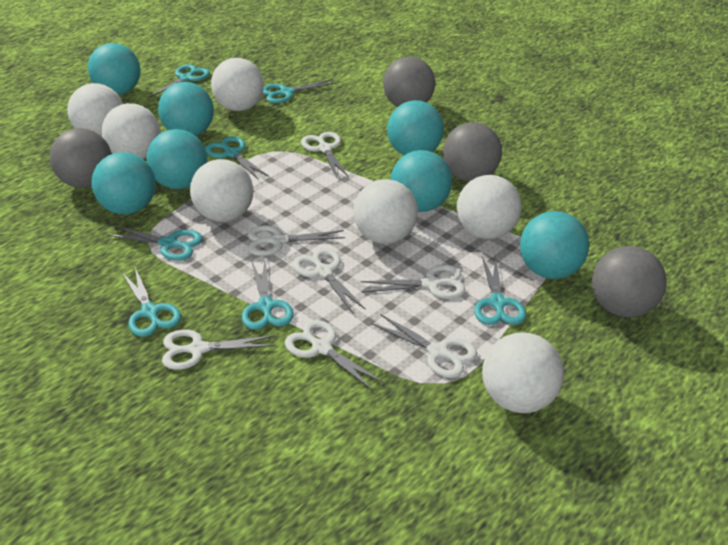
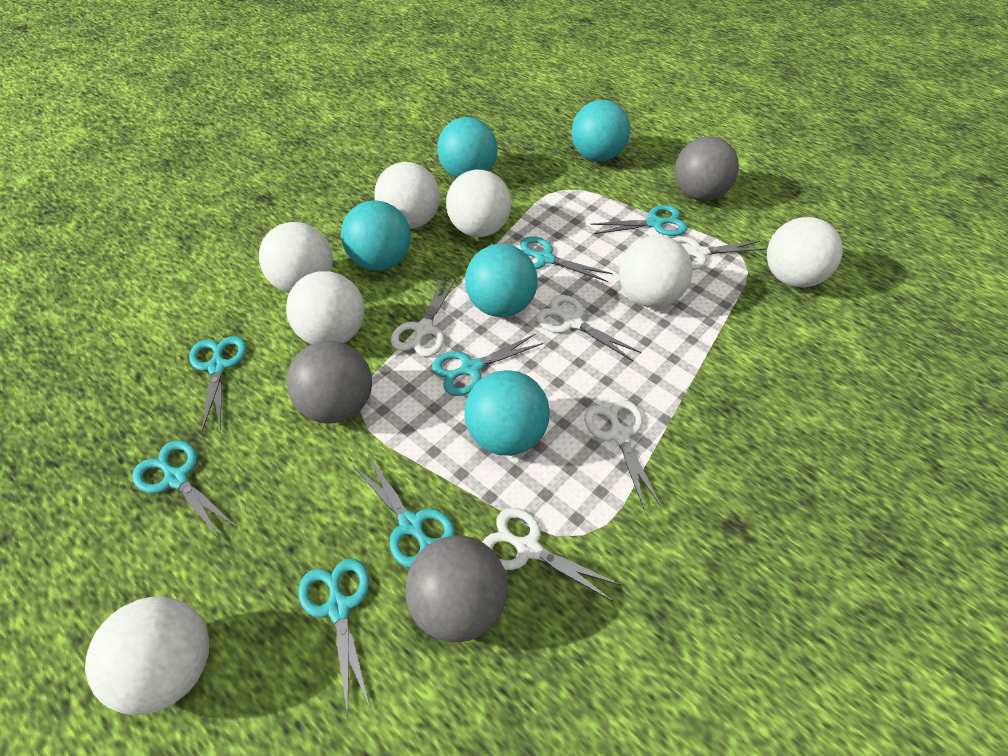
grey ball: 4 -> 3
turquoise ball: 7 -> 5
white scissors: 7 -> 5

